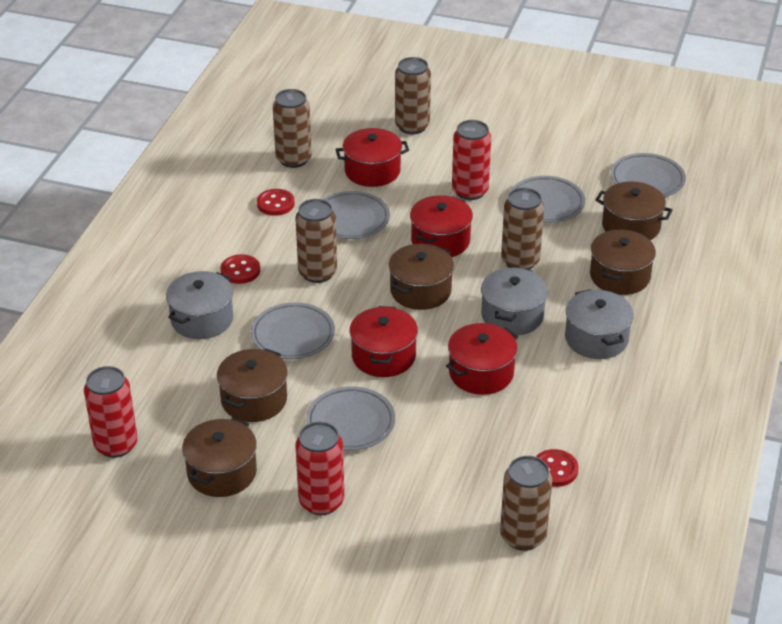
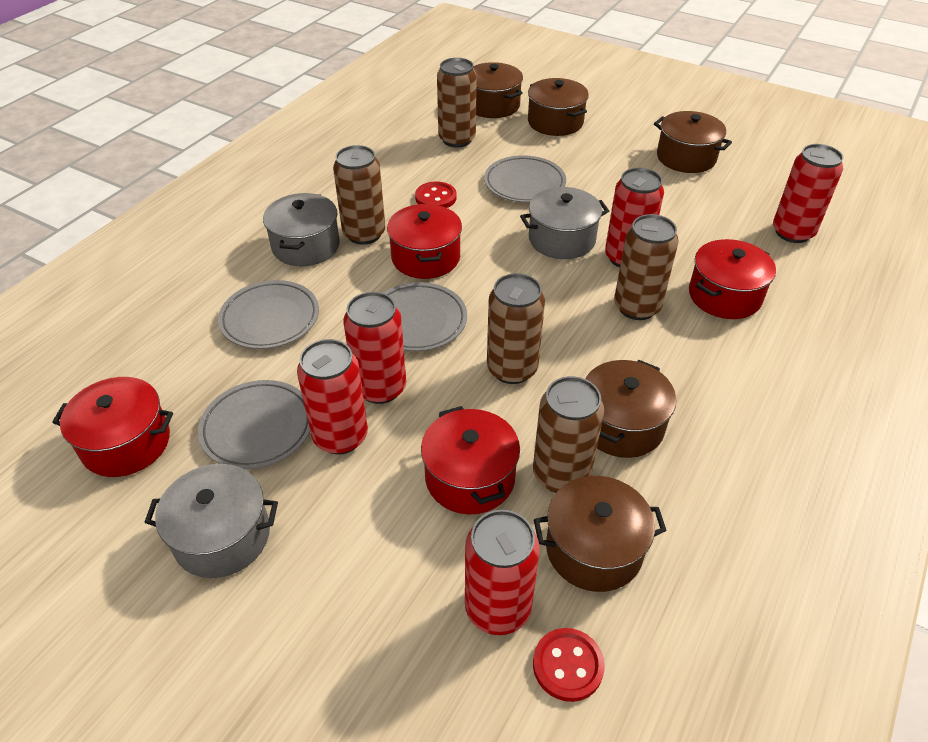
grey plate: 5 -> 4
red button: 3 -> 2
red can: 3 -> 5

